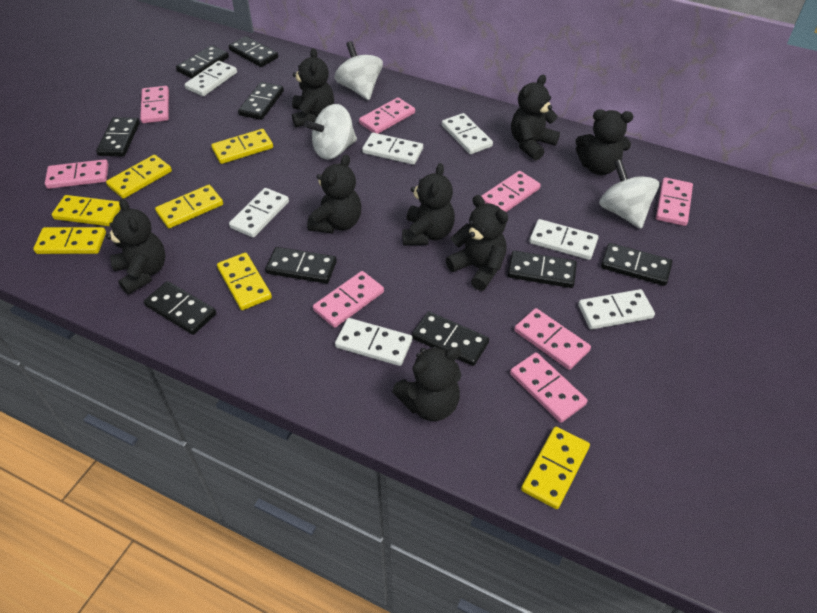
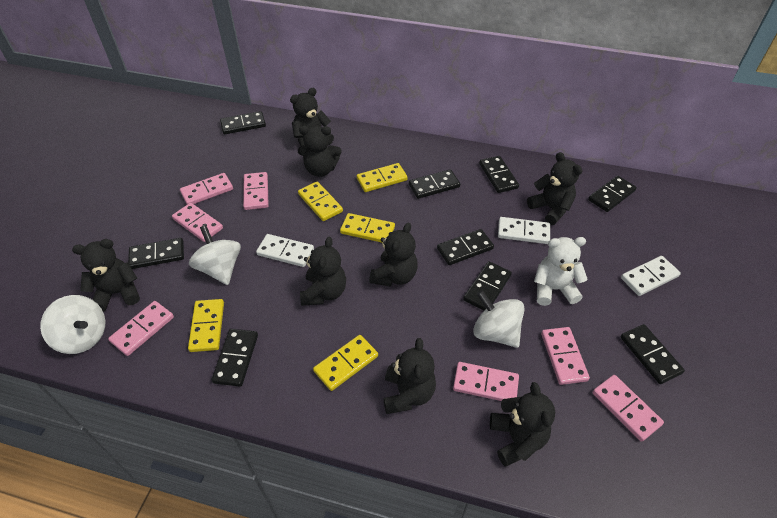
pink domino: 8 -> 7
white domino: 7 -> 3
white teddy bear: 0 -> 1
yellow domino: 7 -> 5

